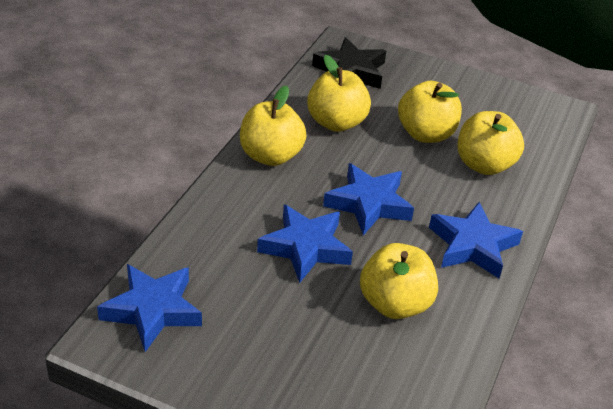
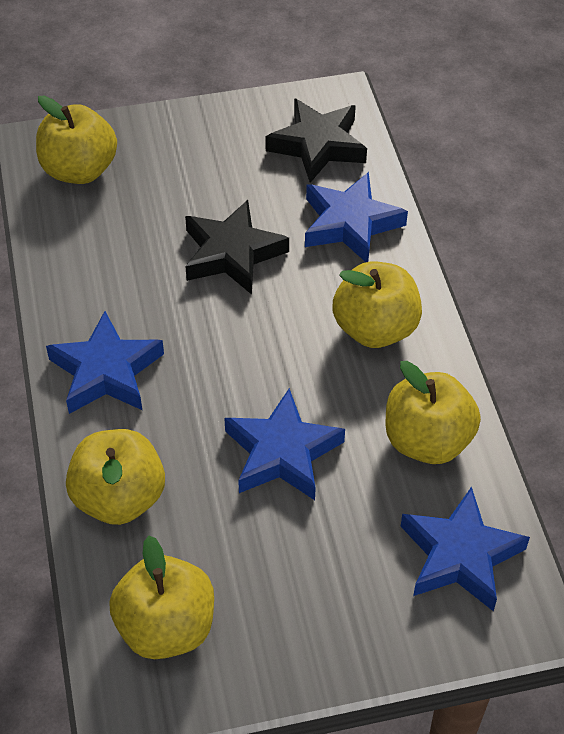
black star: 1 -> 2

